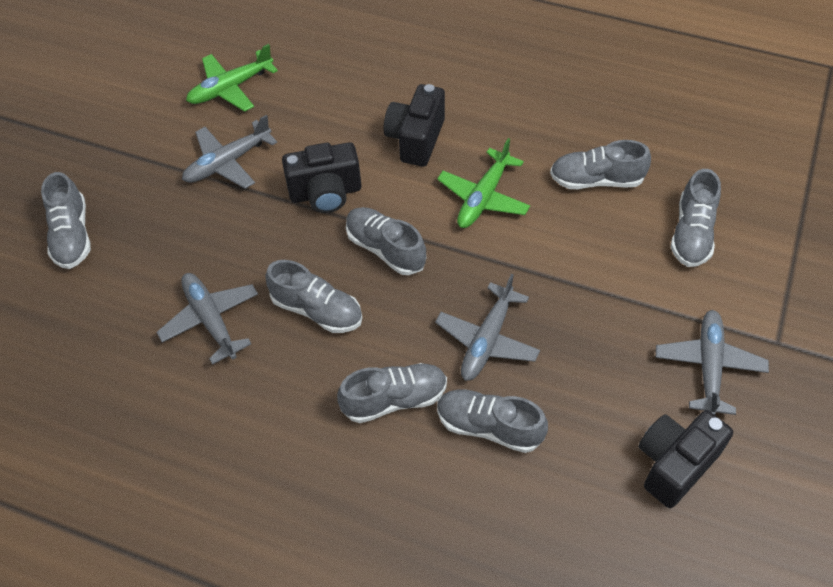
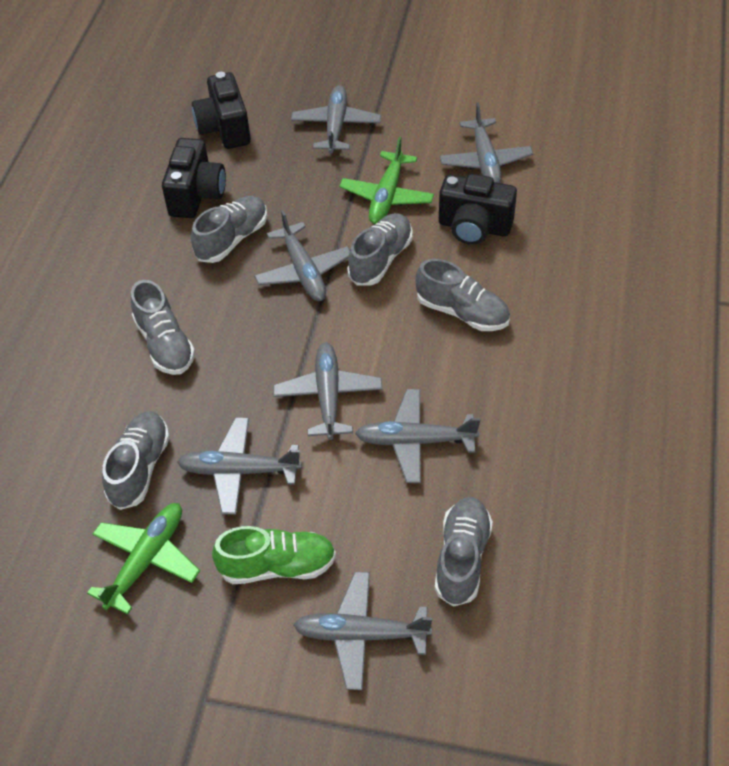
green shoe: 0 -> 1
grey plane: 4 -> 7
grey shoe: 7 -> 6

